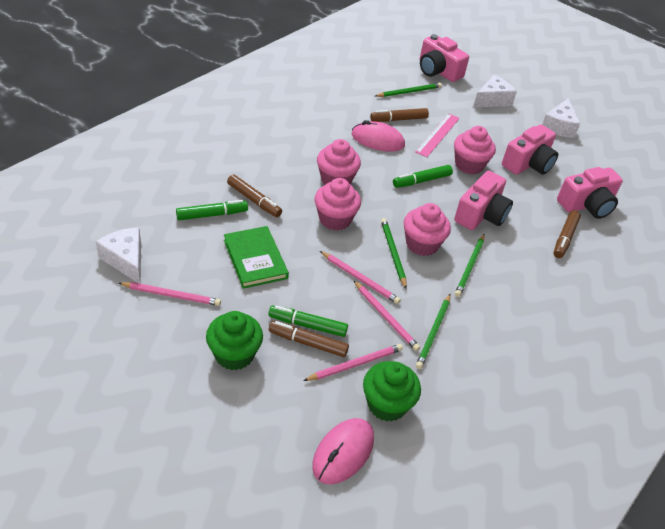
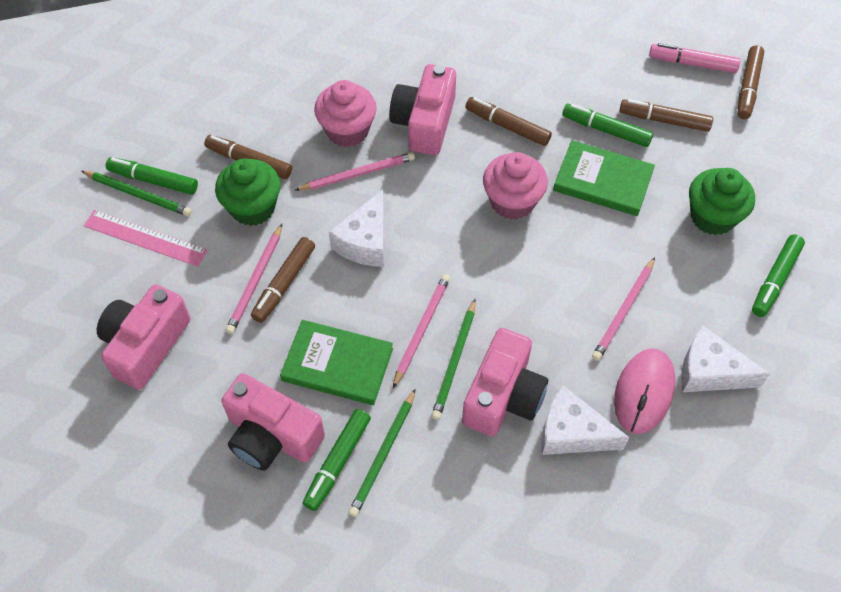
brown marker: 4 -> 5
green book: 1 -> 2
green marker: 3 -> 4
green pencil: 4 -> 3
pink cupcake: 4 -> 2
pink marker: 0 -> 1
pink mouse: 2 -> 1

